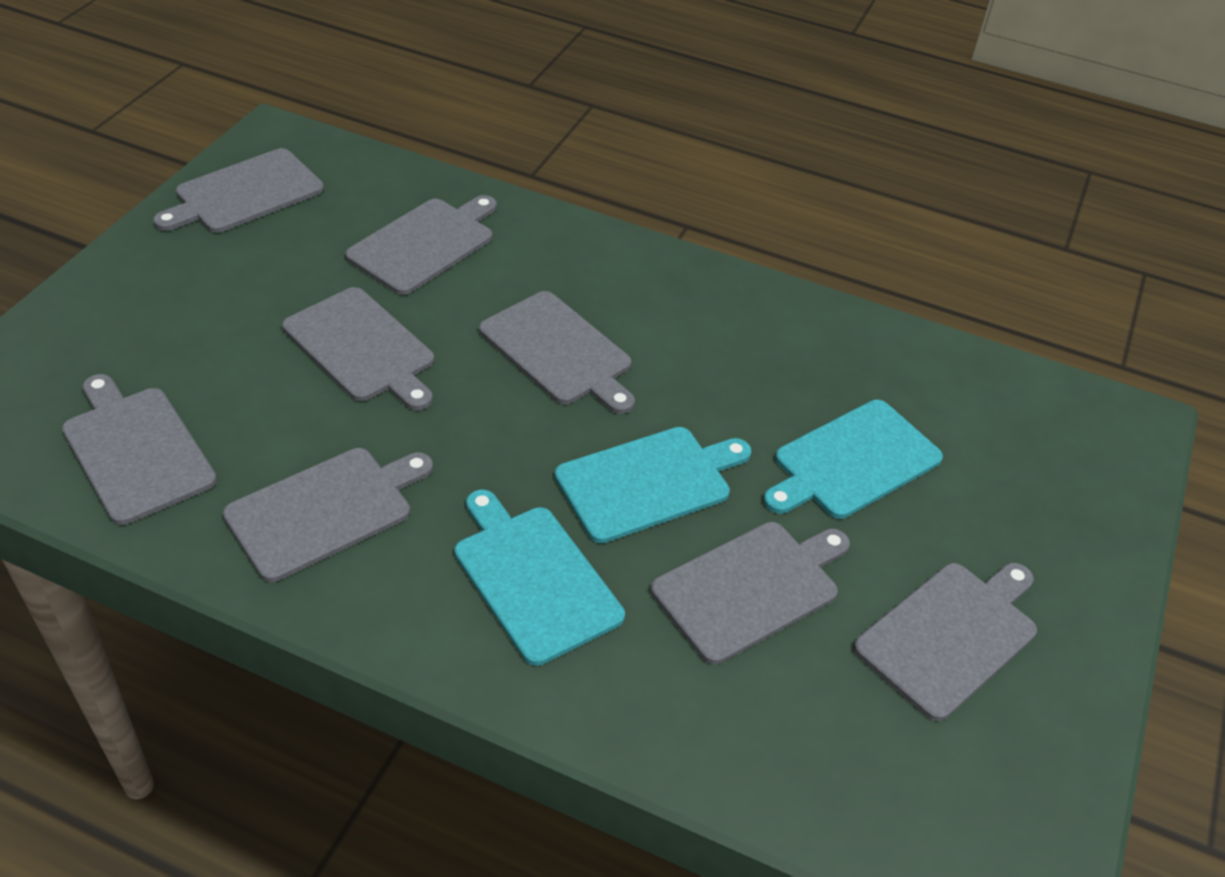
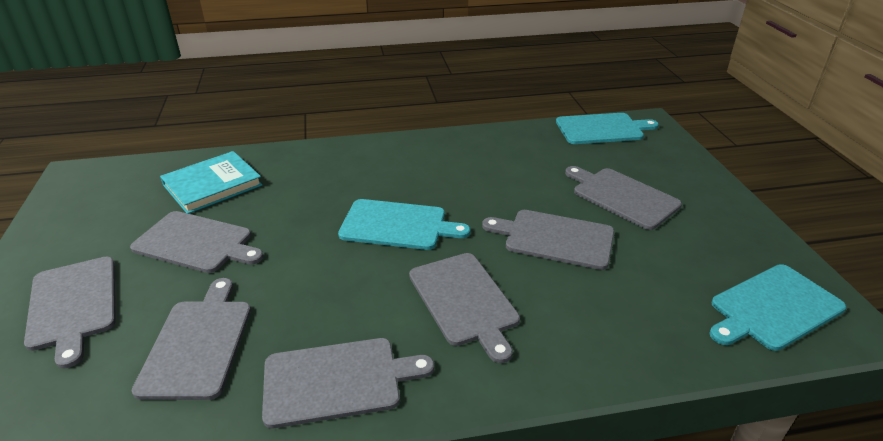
grey cutting board: 8 -> 7
turquoise book: 0 -> 1

